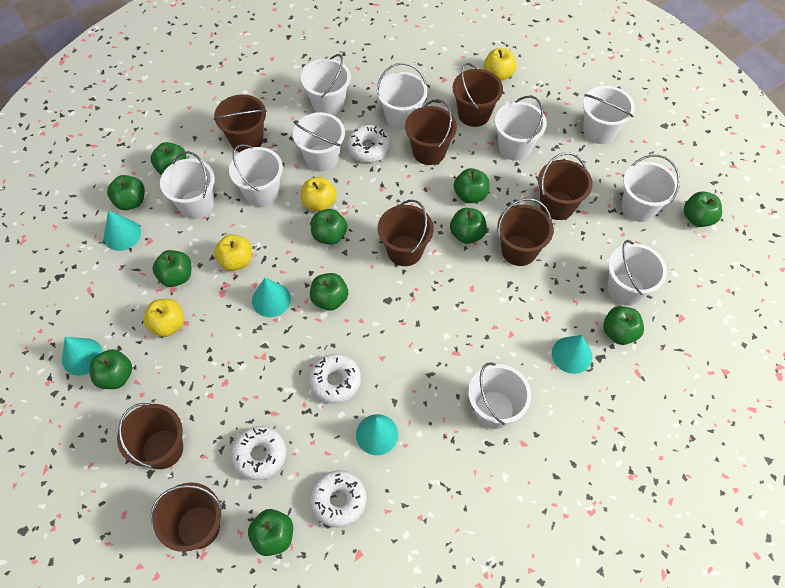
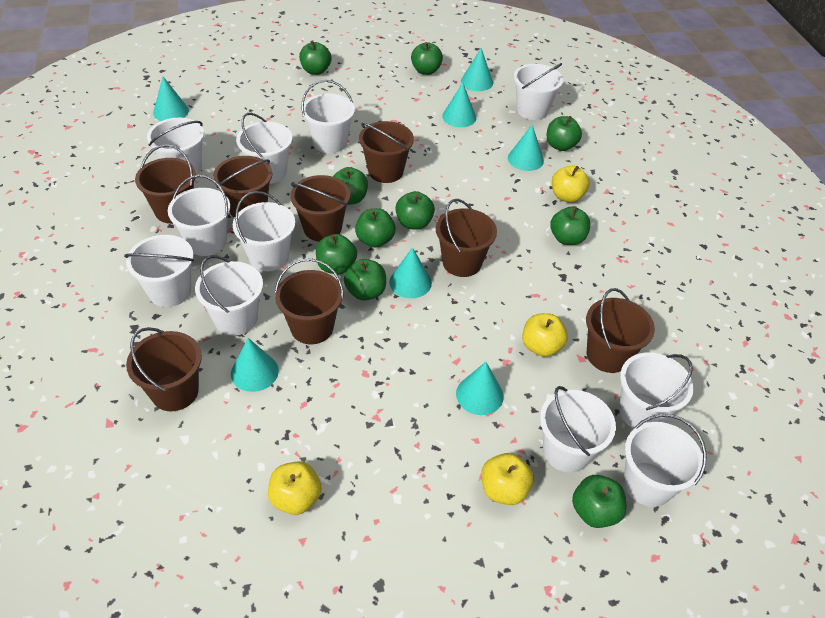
green apple: 11 -> 10
turquoise cone: 5 -> 7
white bucket: 10 -> 11
white donut: 4 -> 0

